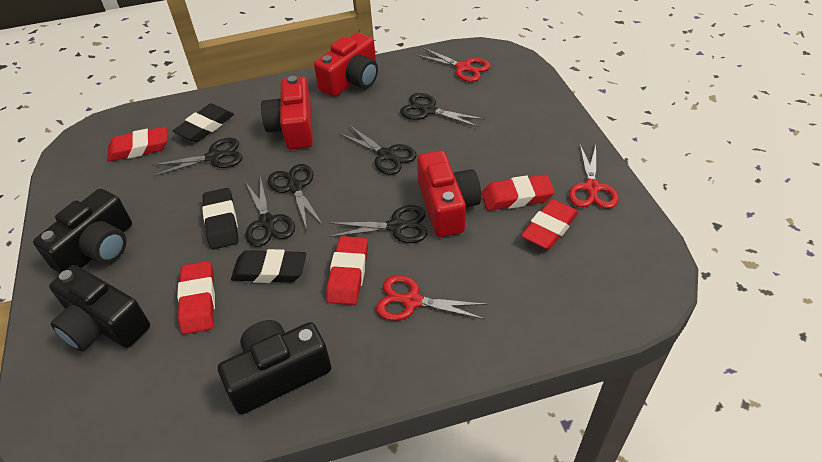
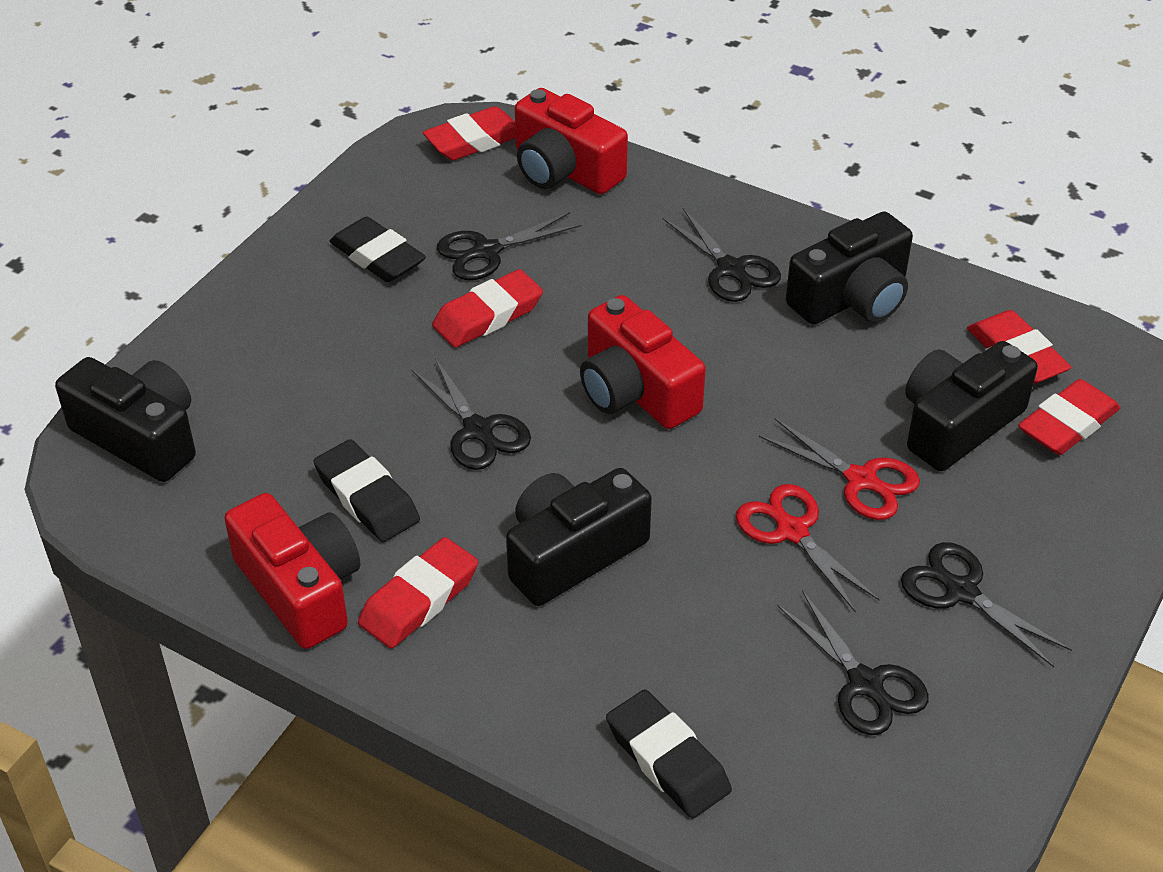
black camera: 3 -> 4
black scissors: 6 -> 5
red scissors: 3 -> 2

